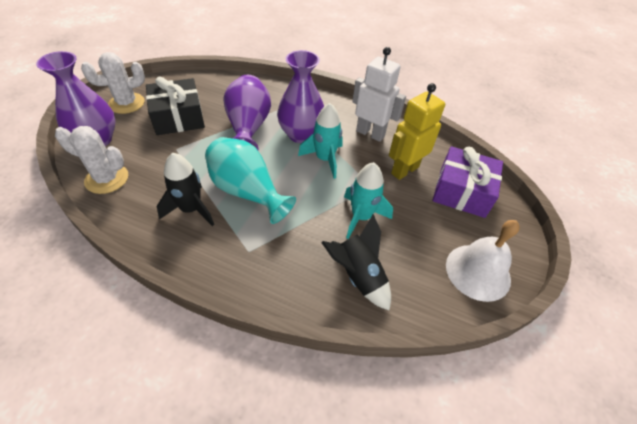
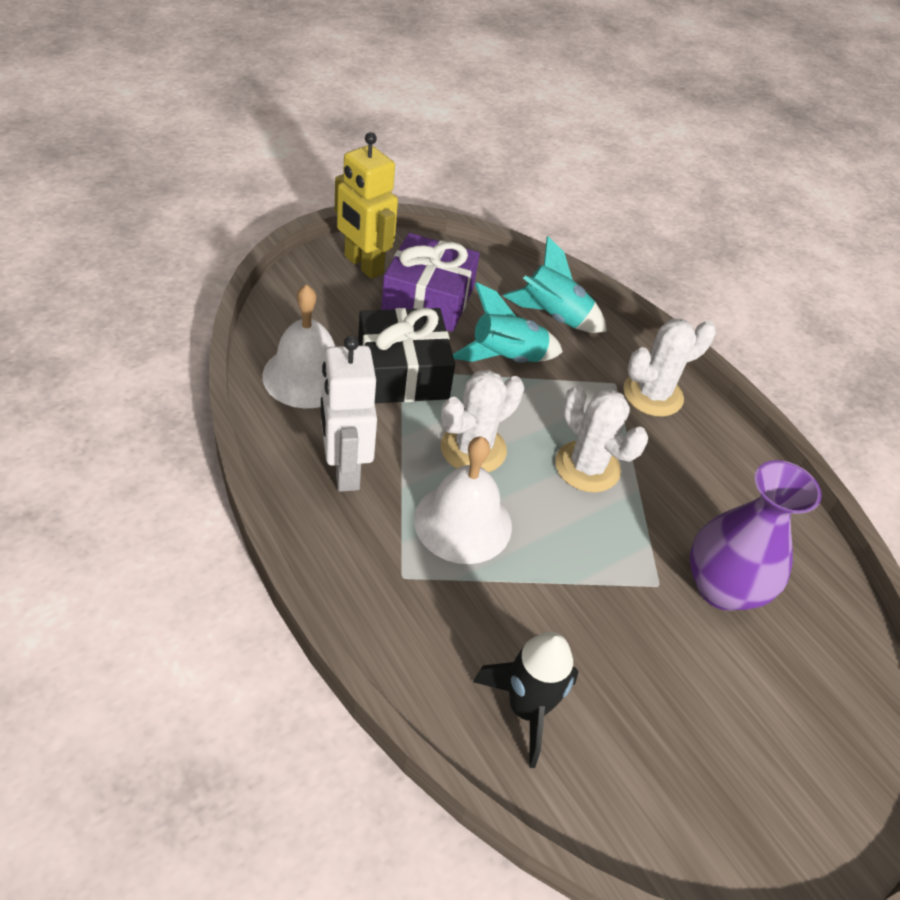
black rocket: 2 -> 1
purple vase: 3 -> 1
turquoise vase: 1 -> 0
white bell: 1 -> 2
white cactus: 2 -> 3

